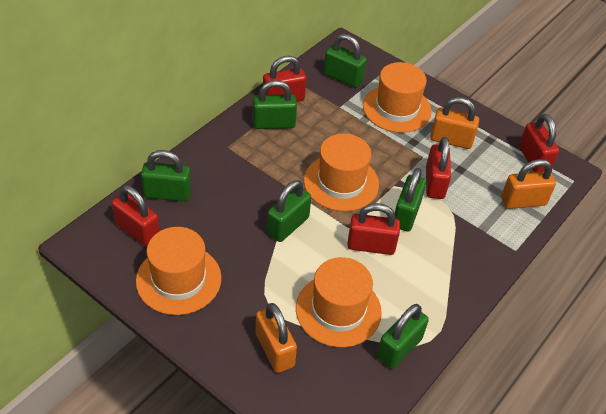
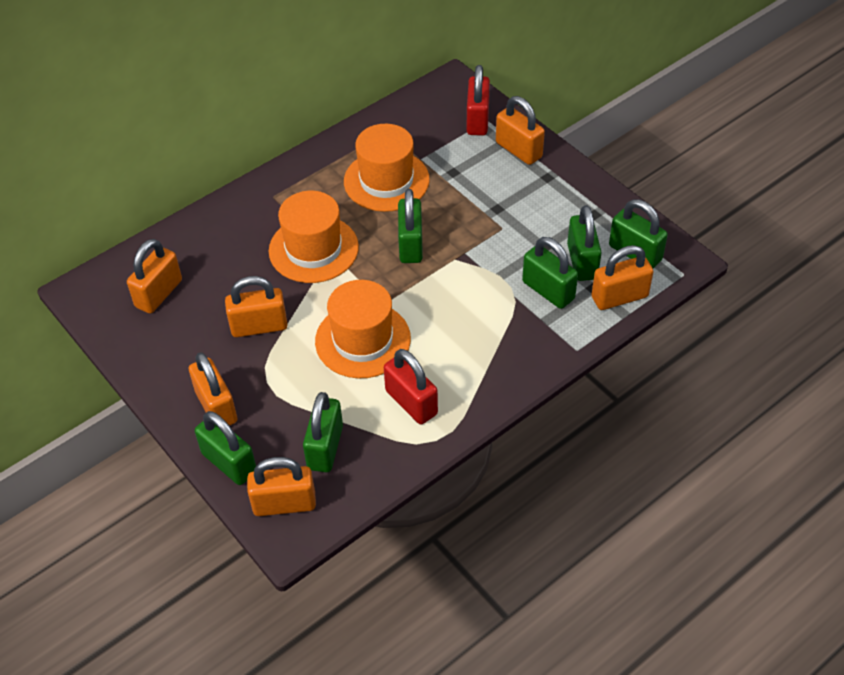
orange hat: 4 -> 3
orange padlock: 3 -> 6
red padlock: 5 -> 2

